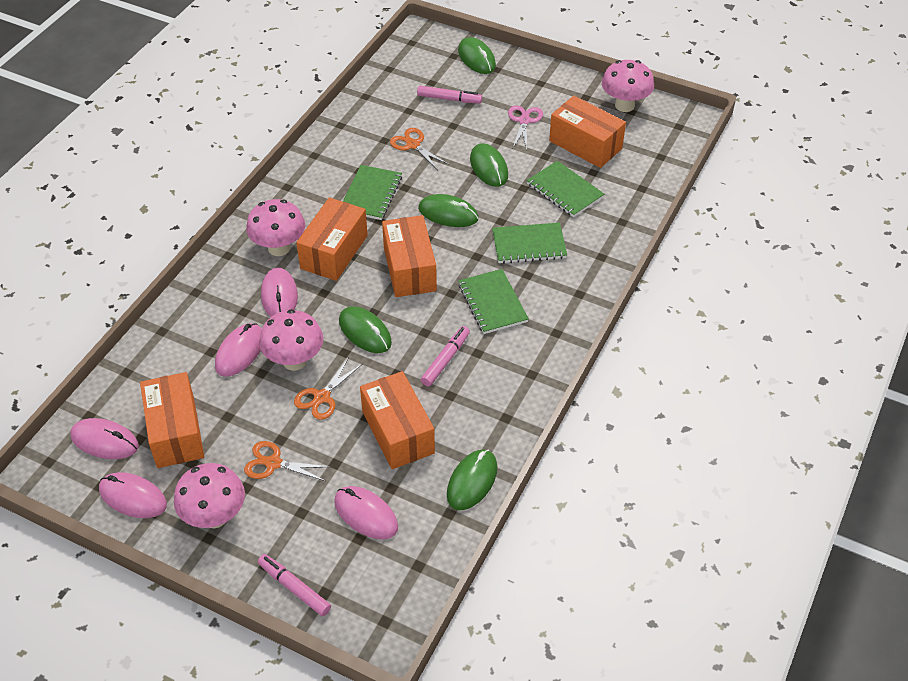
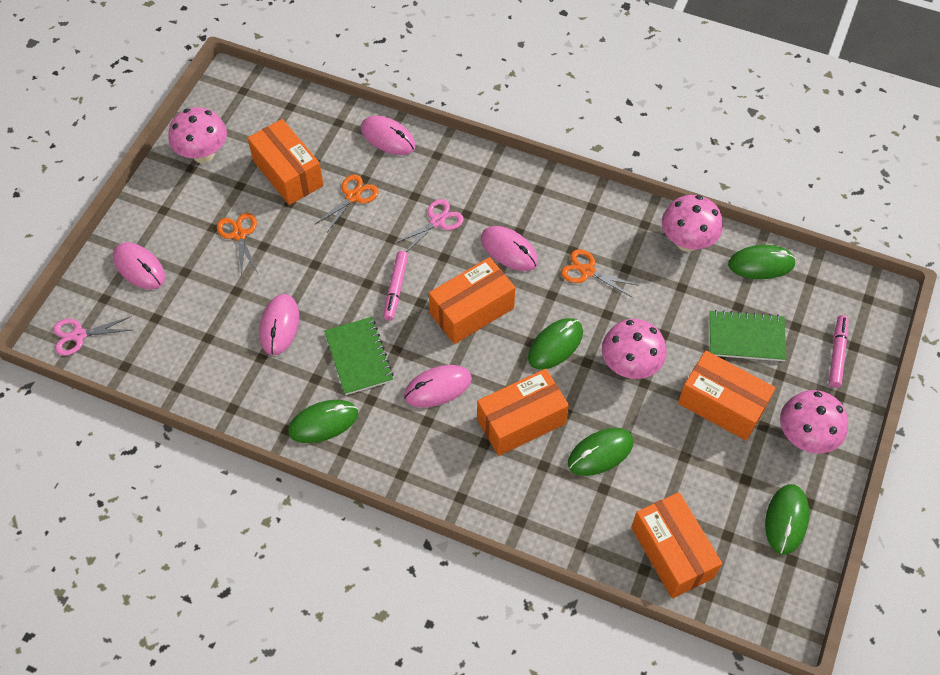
green notebook: 4 -> 2
pink marker: 3 -> 2
pink scissors: 1 -> 2

